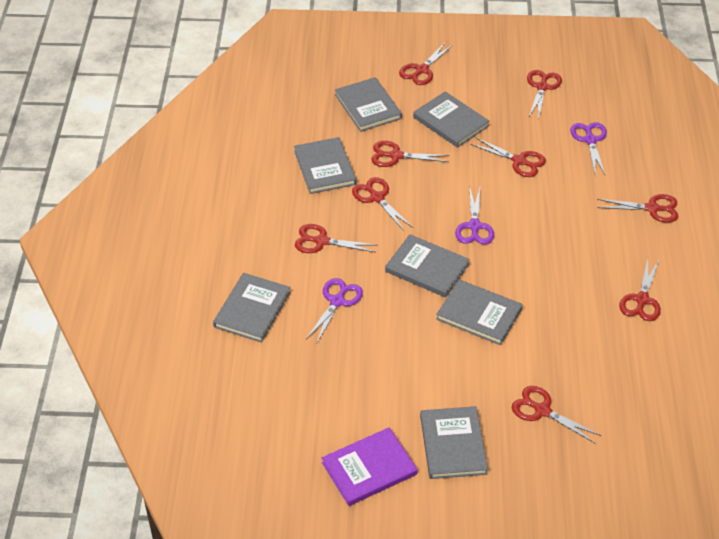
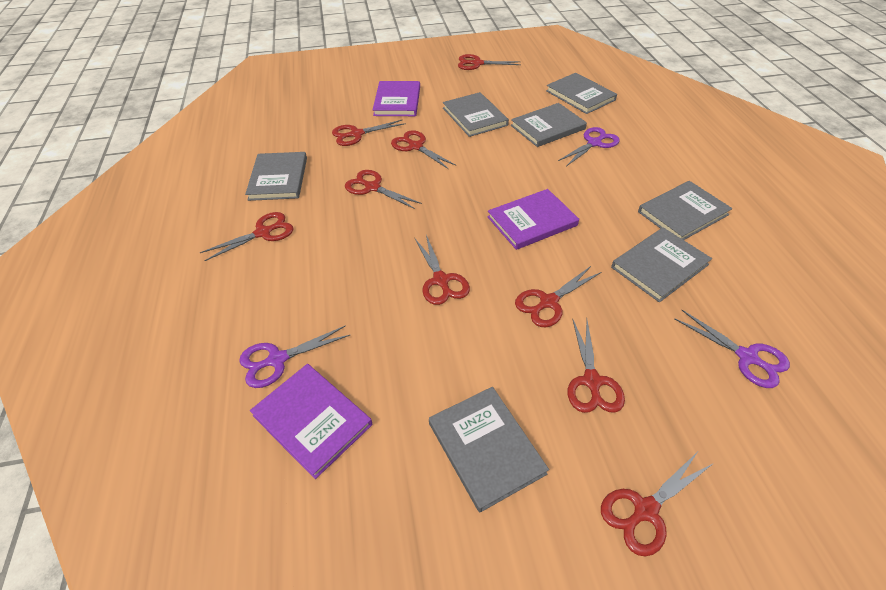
purple book: 1 -> 3

